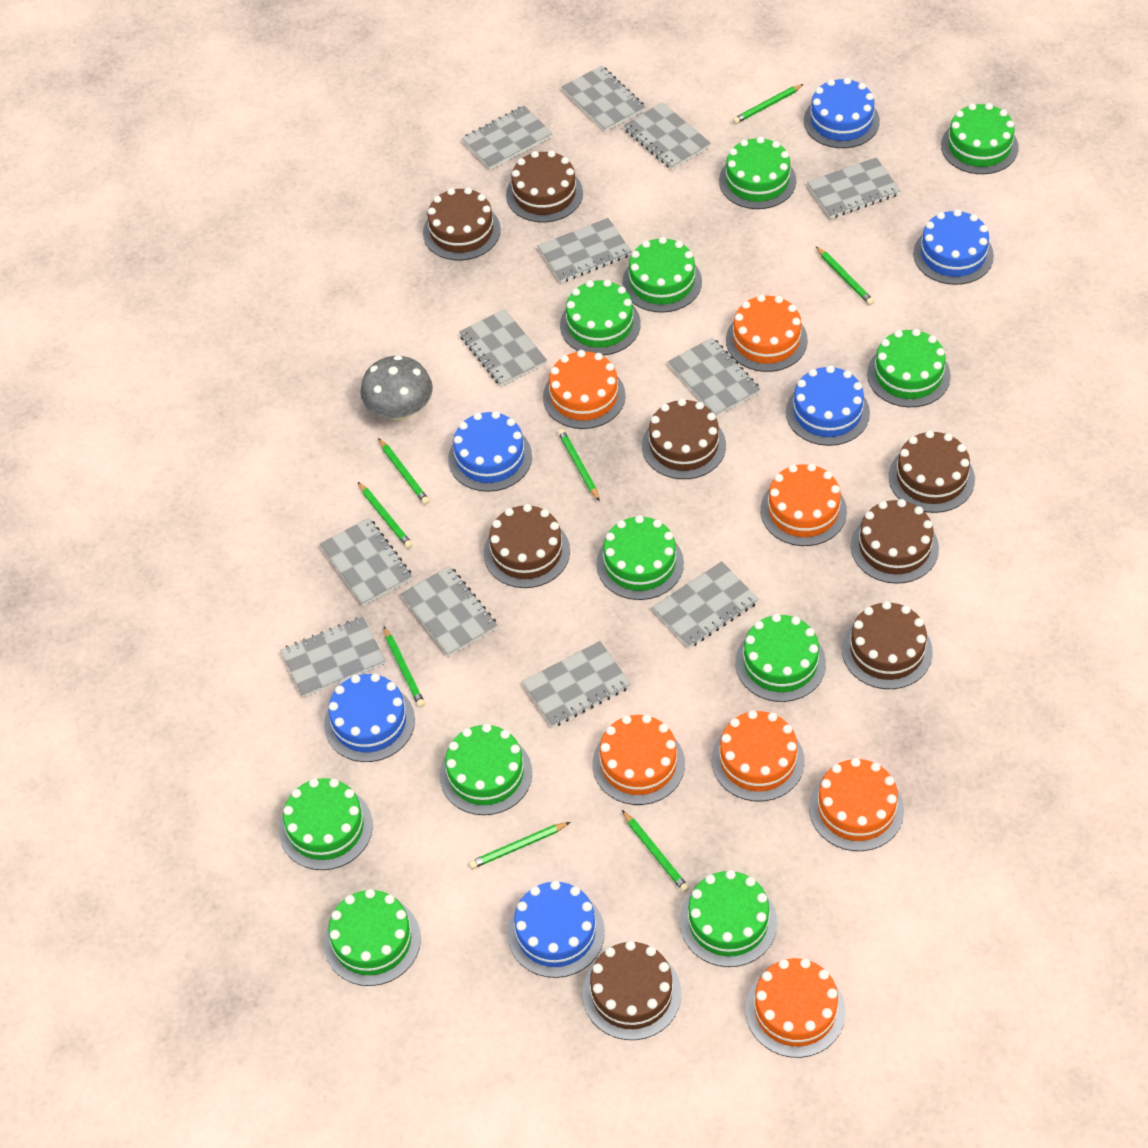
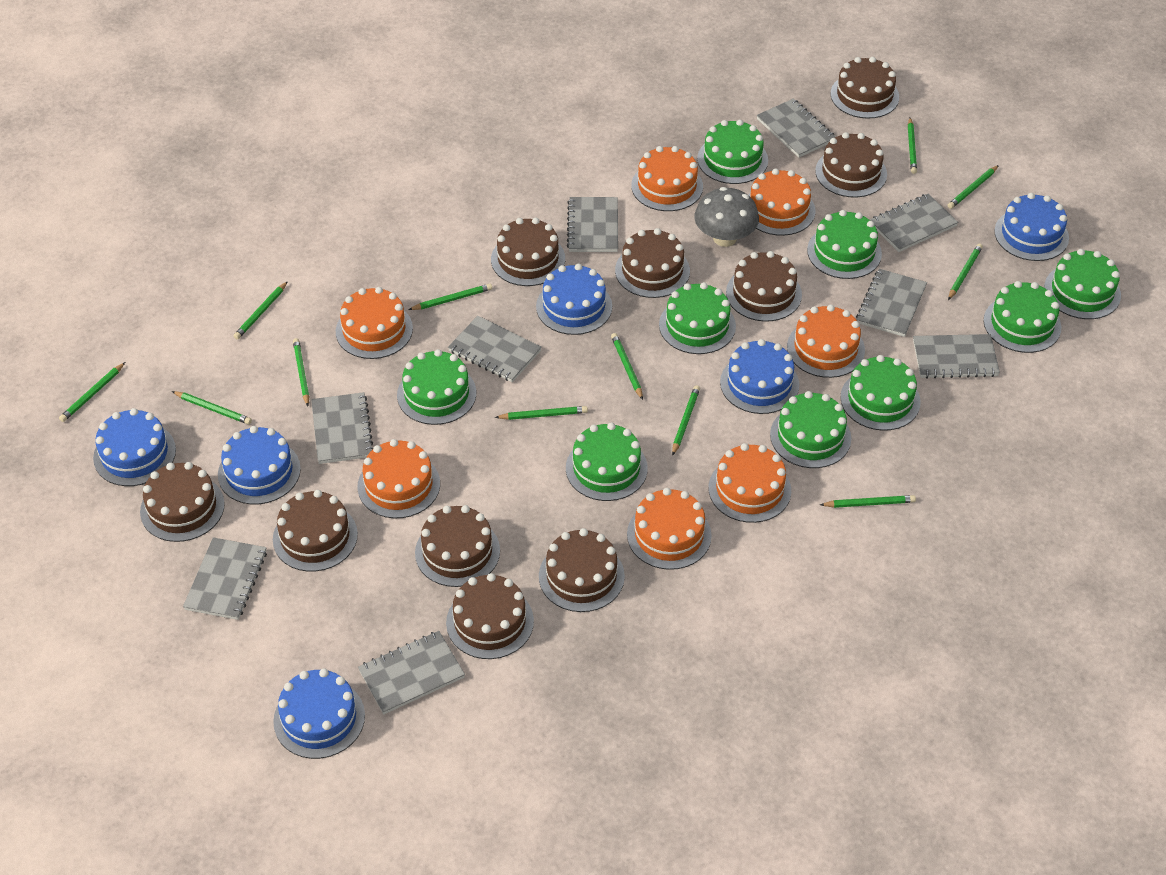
brown cake: 8 -> 10
green cake: 11 -> 9
green pencil: 8 -> 12
grey notebook: 12 -> 9

